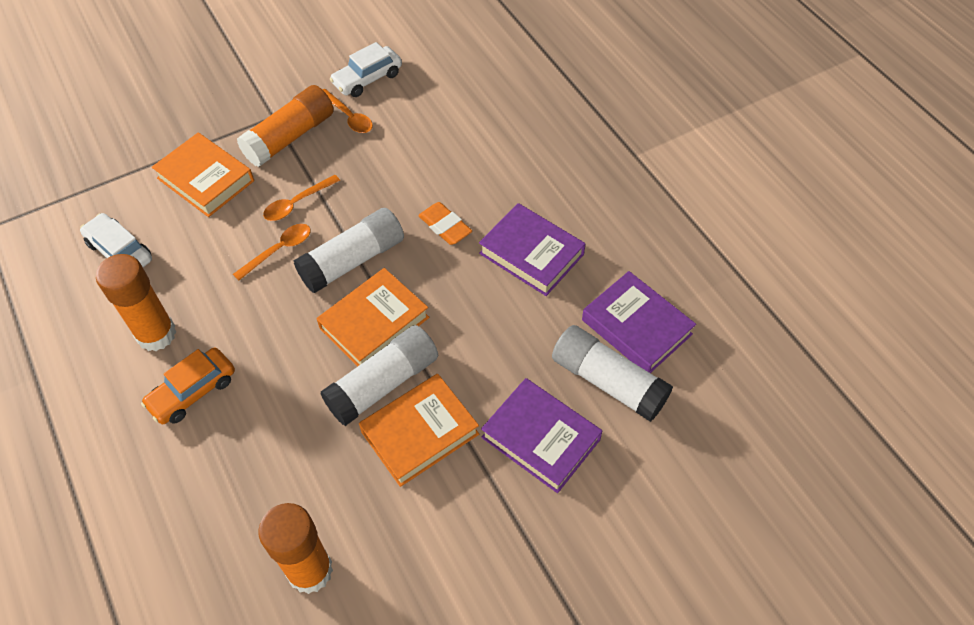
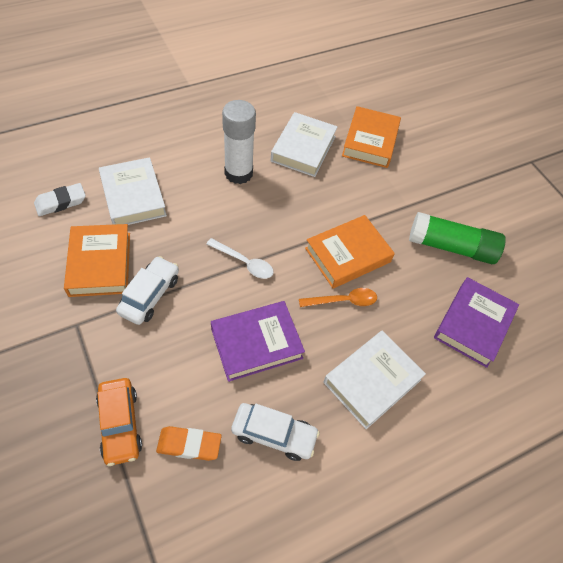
green glue stick: 0 -> 1
orange glue stick: 3 -> 0
orange spoon: 3 -> 1
purple book: 3 -> 2
white book: 0 -> 3
white eraser: 0 -> 1
white glue stick: 3 -> 1
white spoon: 0 -> 1

